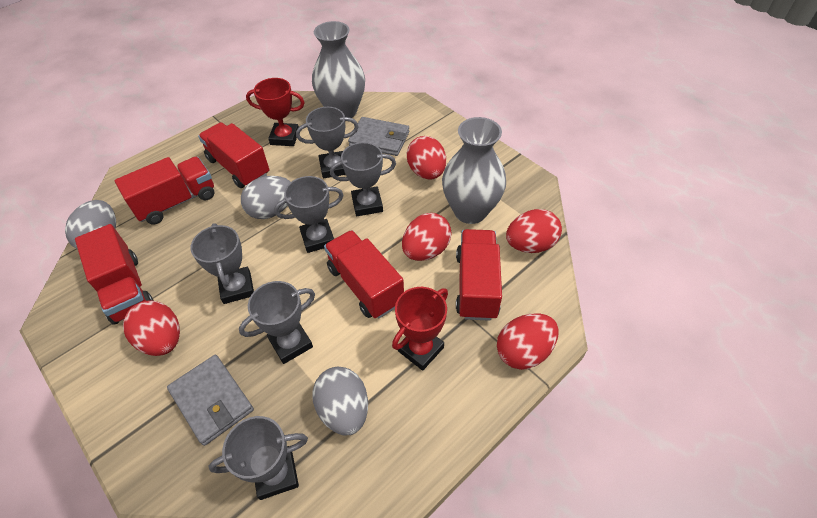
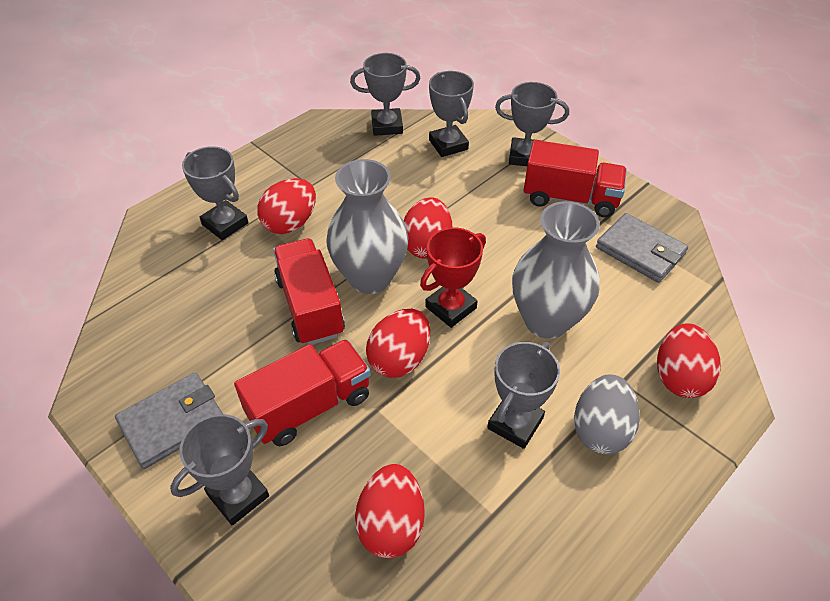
grey egg: 3 -> 1
red trophy: 2 -> 1
red truck: 5 -> 3

